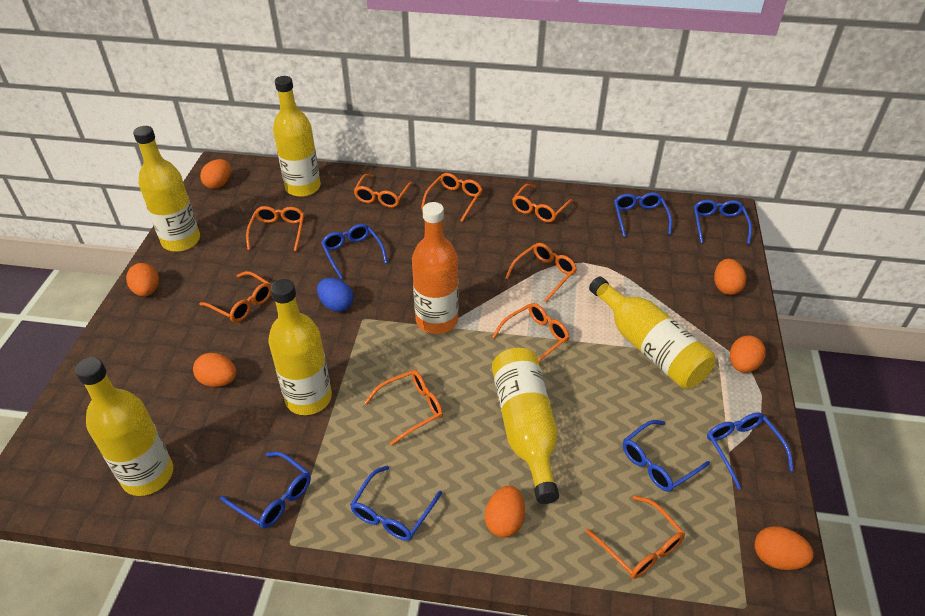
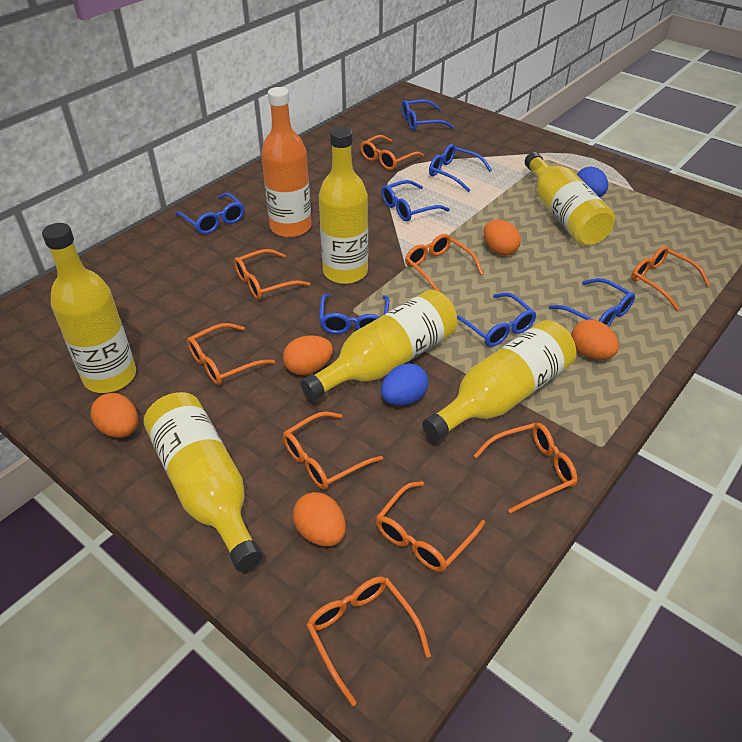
blue egg: 1 -> 2
orange egg: 7 -> 5

